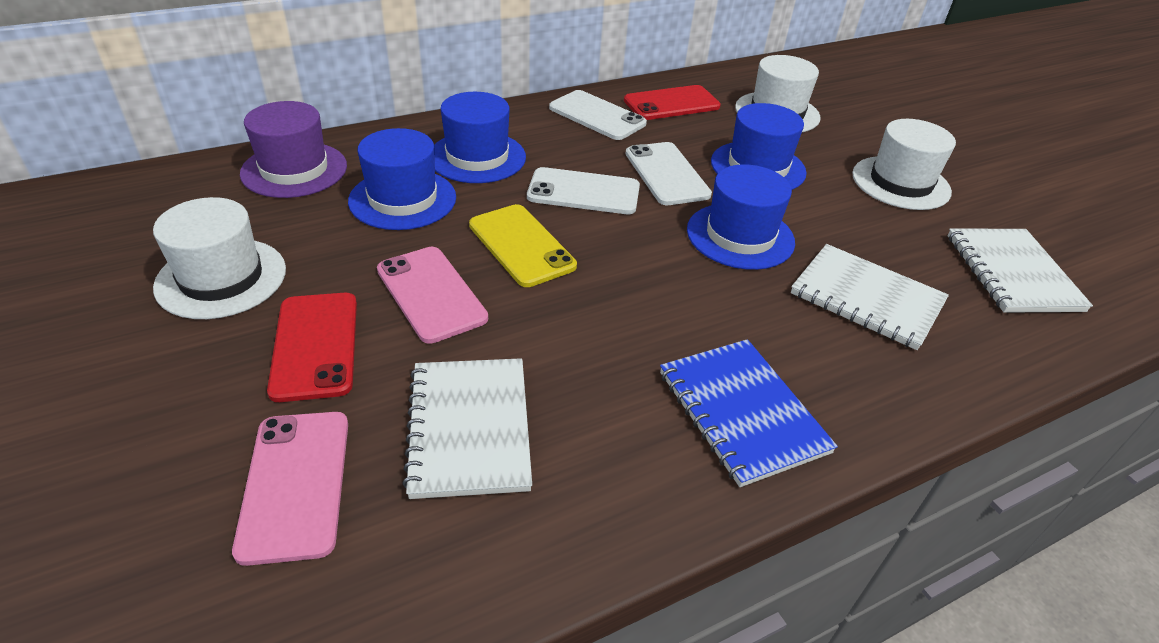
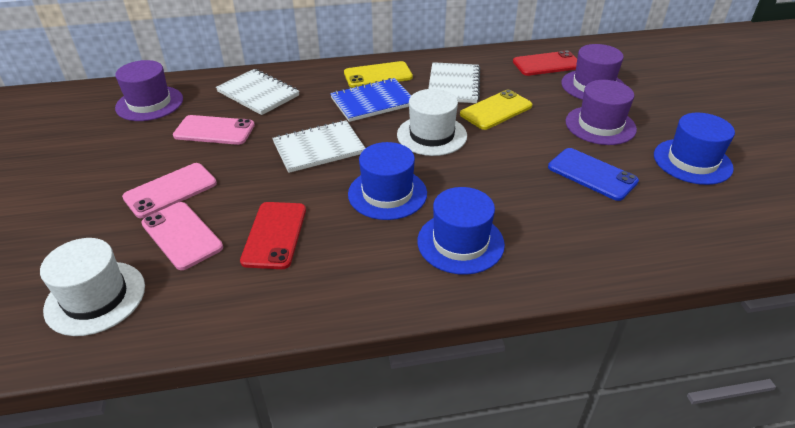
blue hat: 4 -> 3
blue phone: 0 -> 1
pink phone: 2 -> 3
purple hat: 1 -> 3
white hat: 3 -> 2
white phone: 3 -> 0
yellow phone: 1 -> 2

